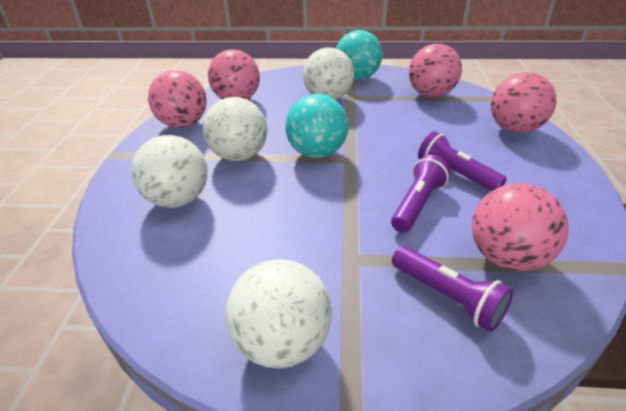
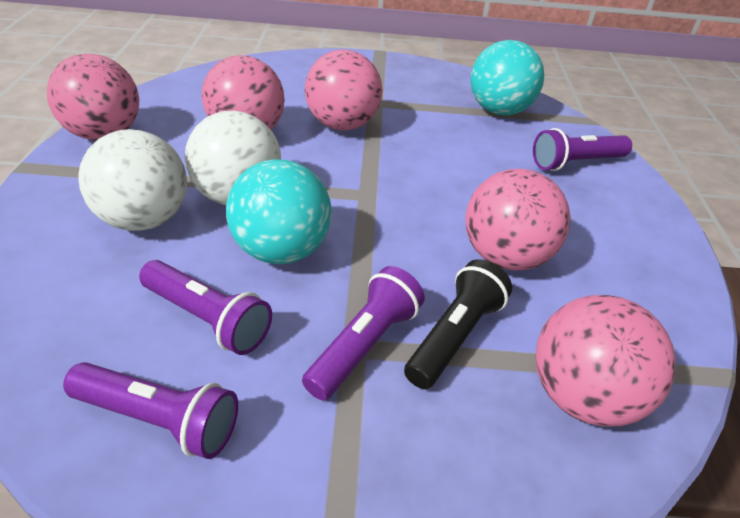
black flashlight: 0 -> 1
purple flashlight: 3 -> 4
white ball: 4 -> 2

